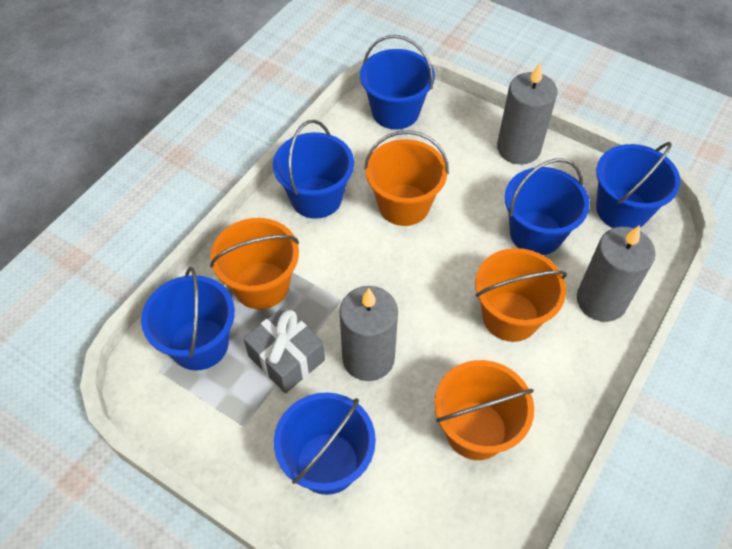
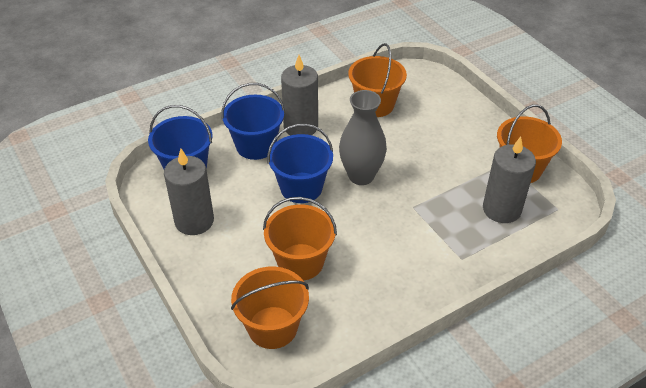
blue bucket: 6 -> 3
grey gift: 1 -> 0
grey vase: 0 -> 1

